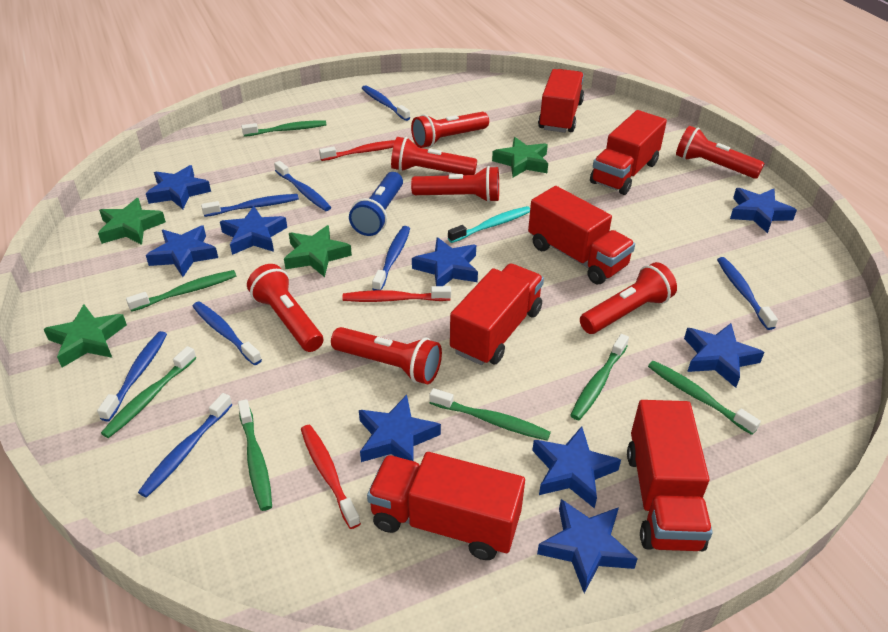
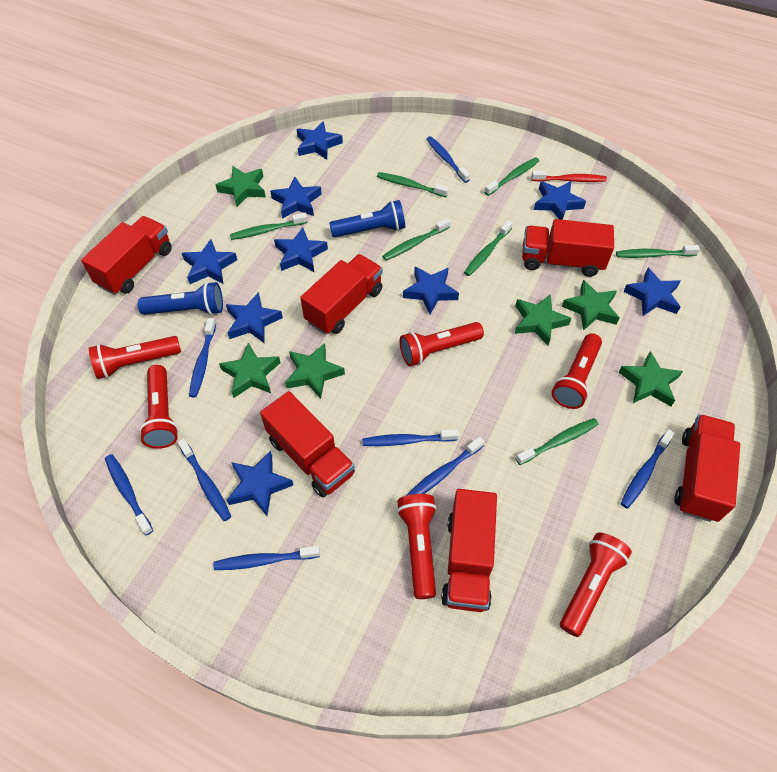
blue flashlight: 1 -> 2
green star: 4 -> 6
red flashlight: 7 -> 6
red toothbrush: 3 -> 1
turquoise toothbrush: 1 -> 0

